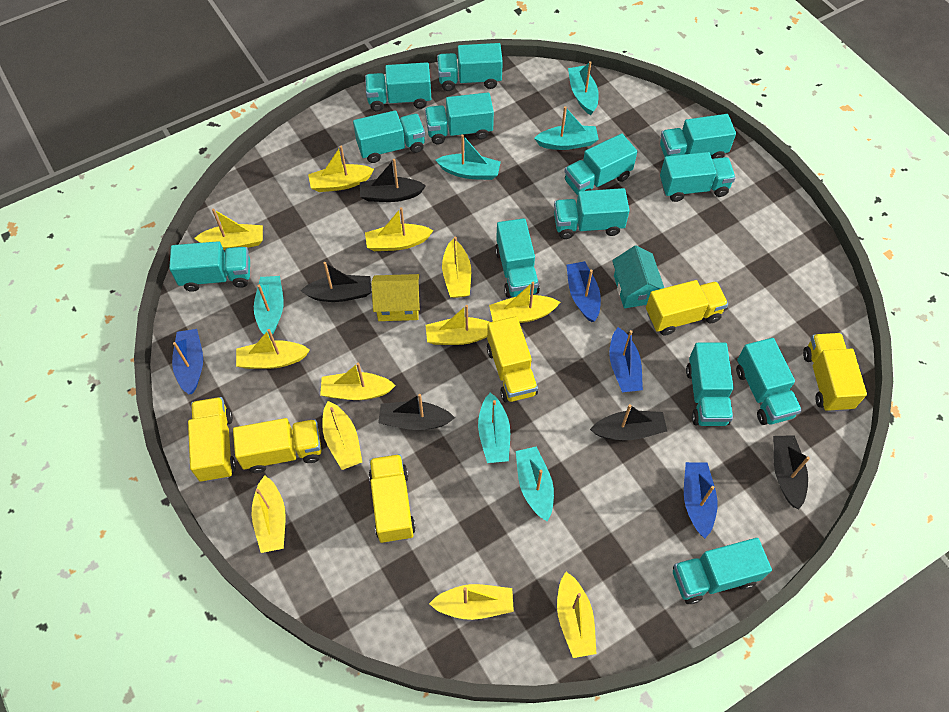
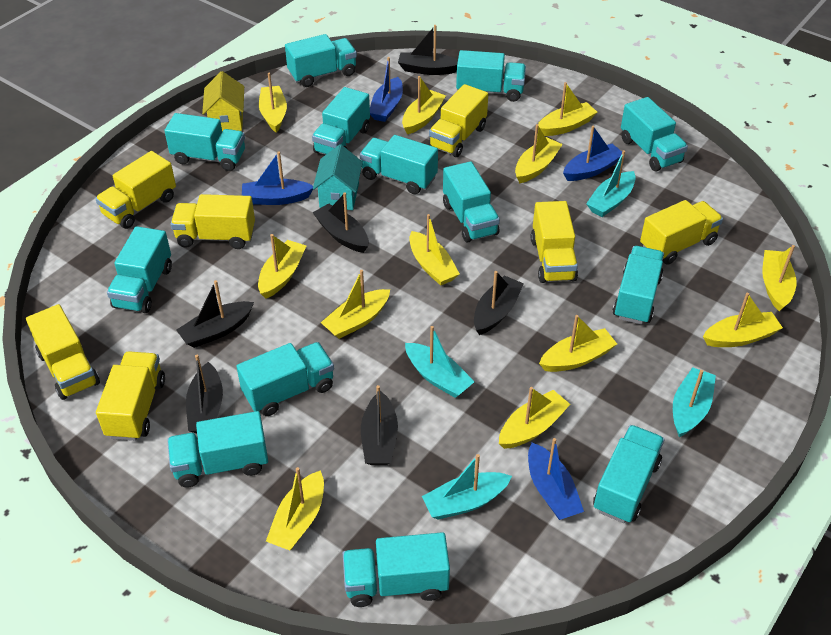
black boat: 5 -> 6
turquoise boat: 6 -> 4
yellow truck: 6 -> 7

